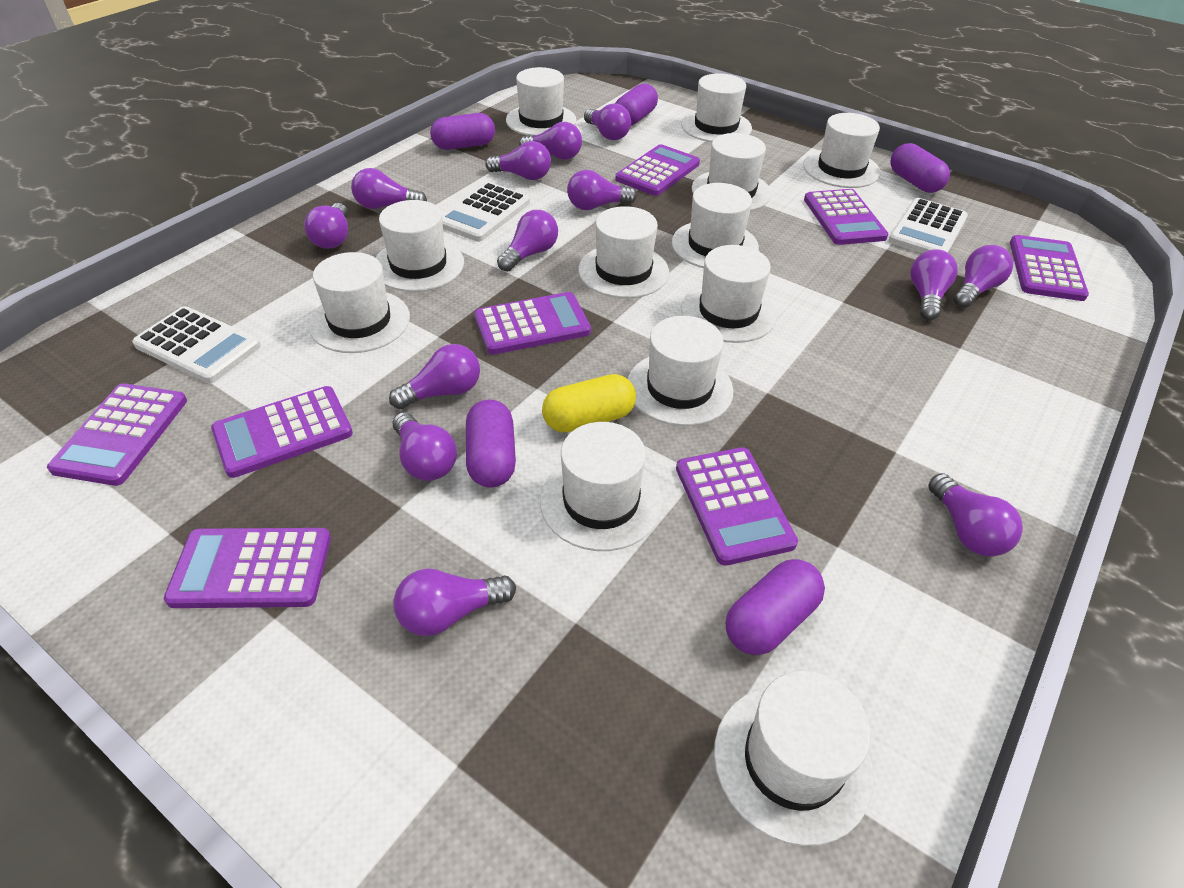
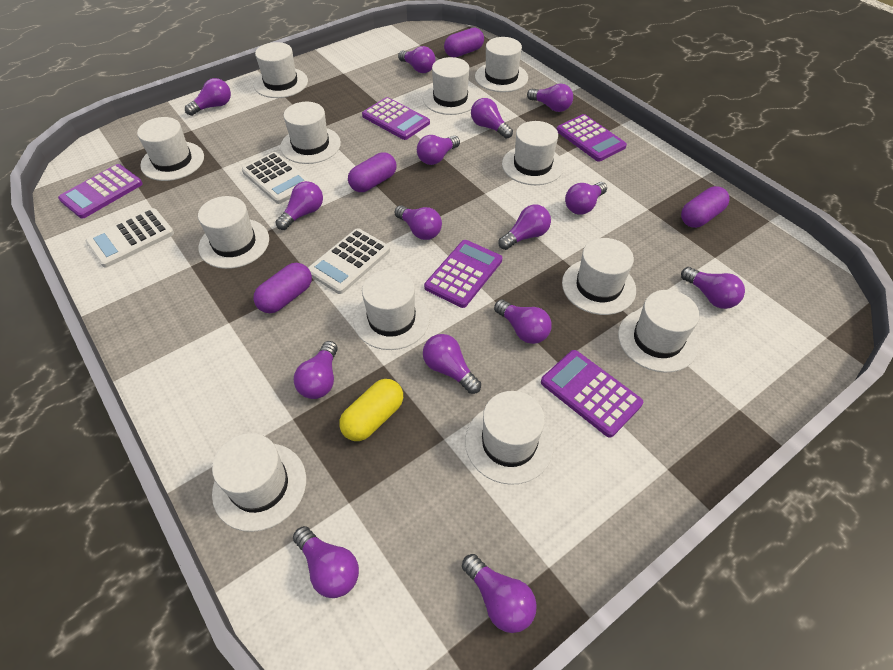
purple calculator: 8 -> 5
purple capsule: 5 -> 4
purple light bulb: 13 -> 15

